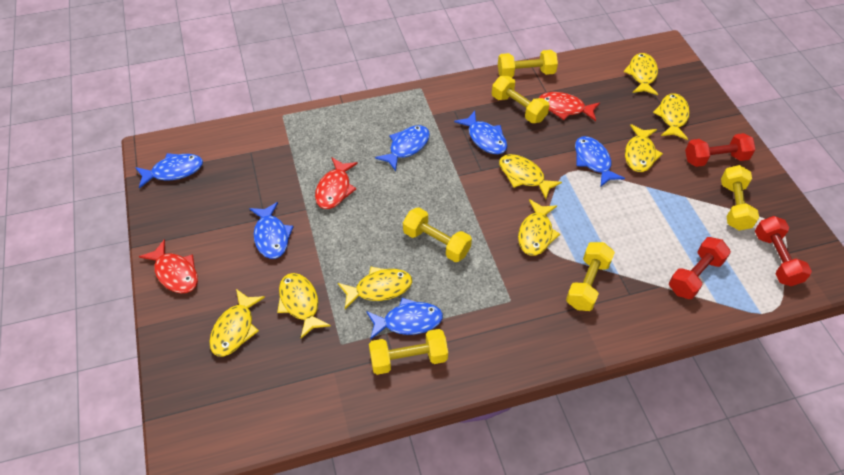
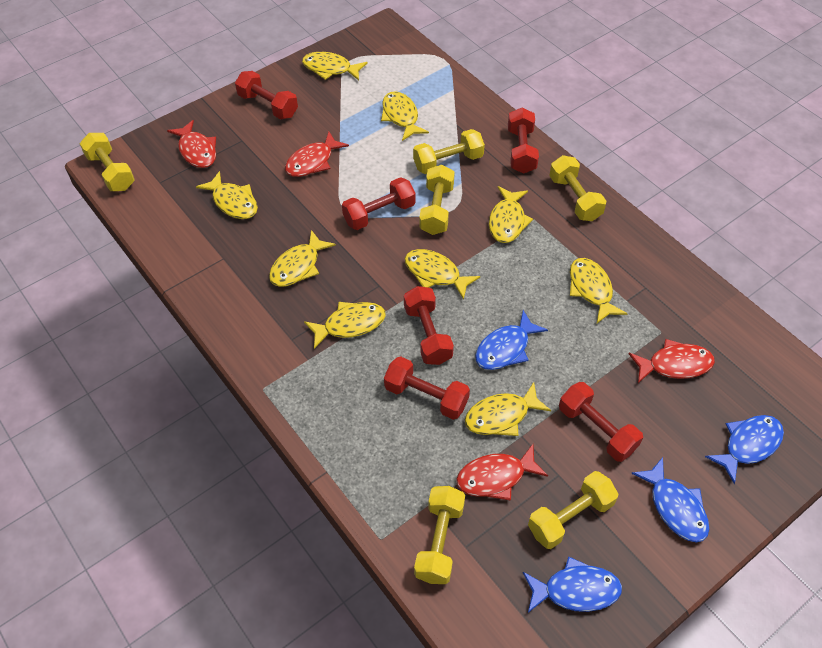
blue fish: 6 -> 4
red dumbbell: 3 -> 6
red fish: 3 -> 4
yellow fish: 8 -> 9

